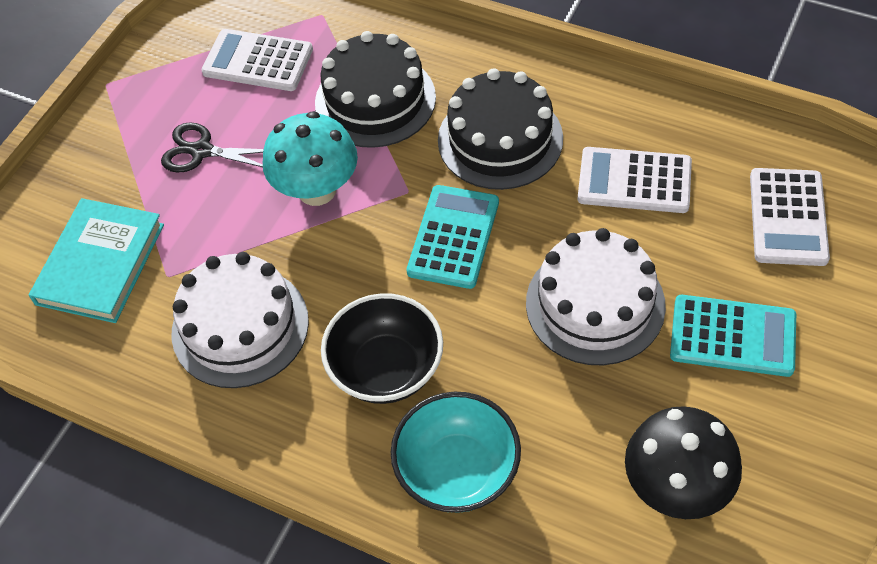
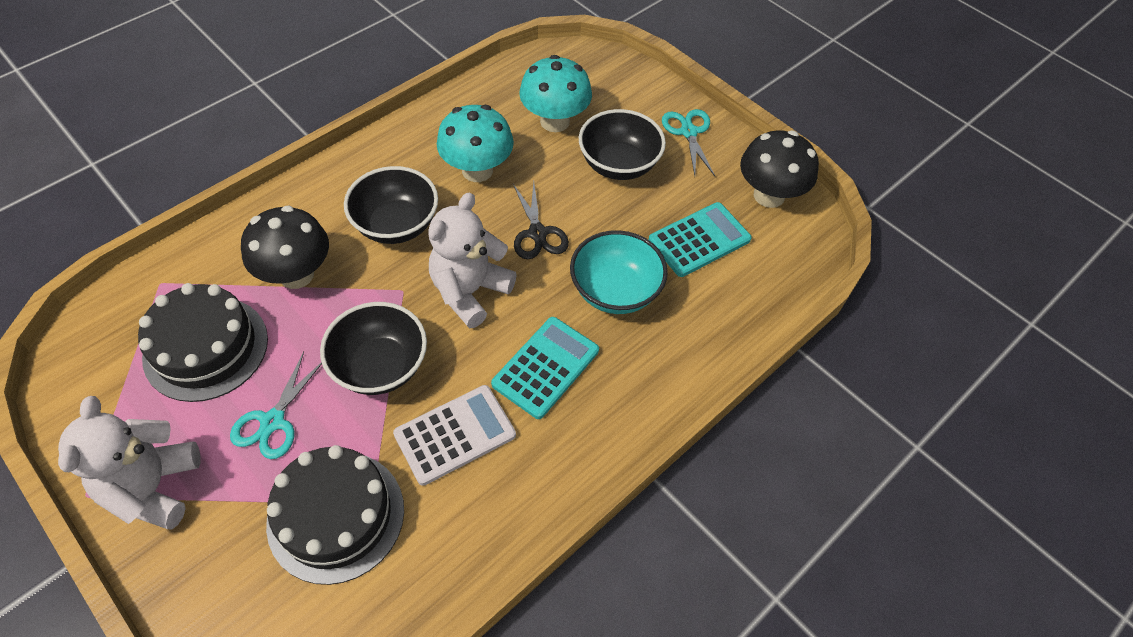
black bowl: 1 -> 3
black mushroom: 1 -> 2
turquoise book: 1 -> 0
turquoise mushroom: 1 -> 2
turquoise scissors: 0 -> 2
white cake: 2 -> 0
white calculator: 3 -> 1
white teddy bear: 0 -> 2

